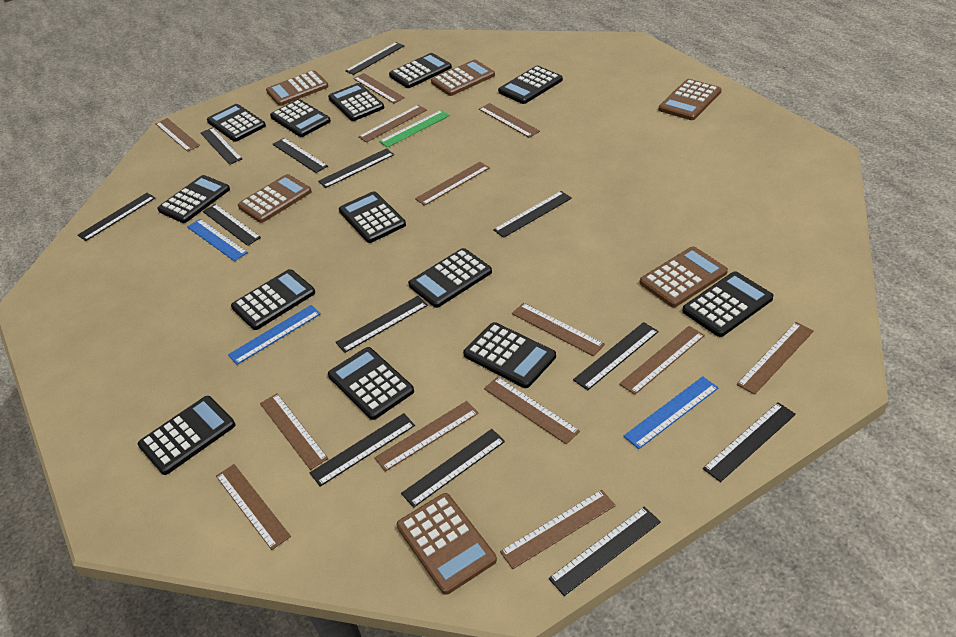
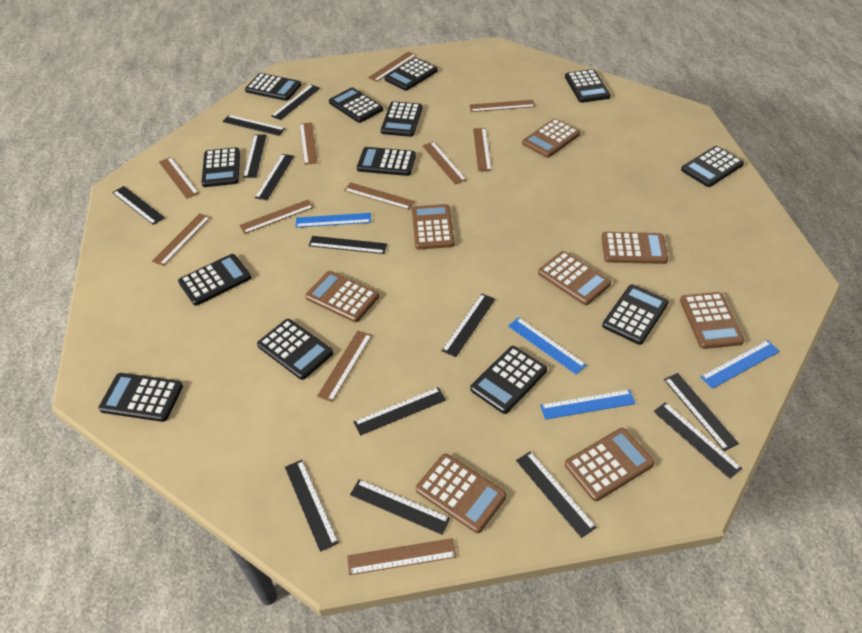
blue ruler: 3 -> 4
brown calculator: 6 -> 8
brown ruler: 13 -> 11
green ruler: 1 -> 0

